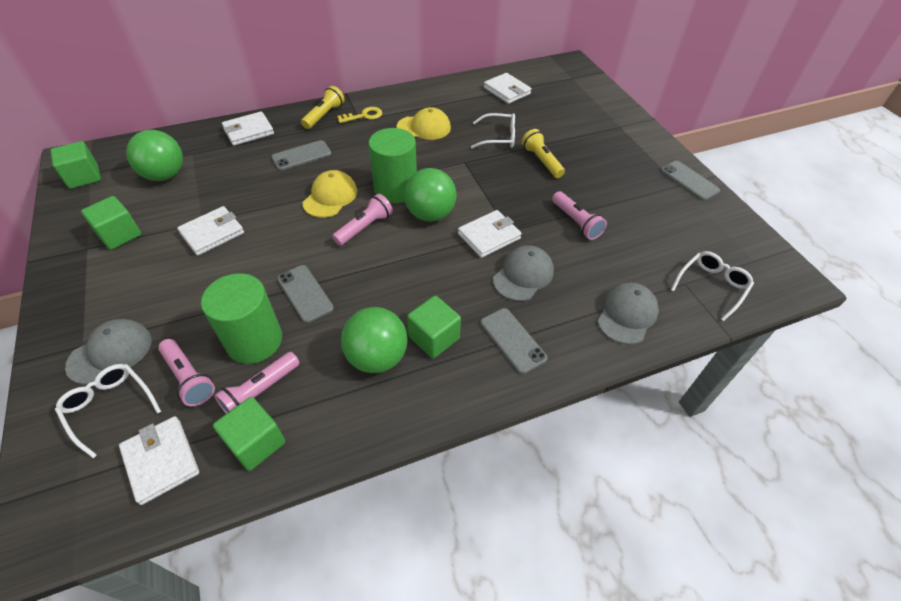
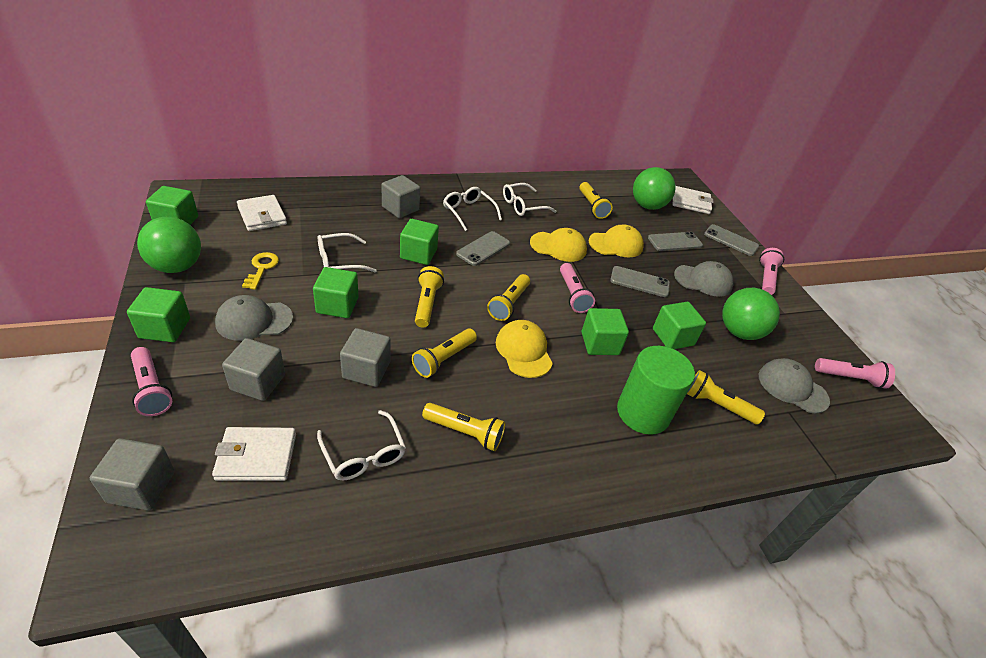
green cube: 4 -> 6
green cylinder: 2 -> 1
grey cube: 0 -> 4
white glasses: 3 -> 4
white wallet: 5 -> 3
yellow cap: 2 -> 3
yellow flashlight: 2 -> 6

